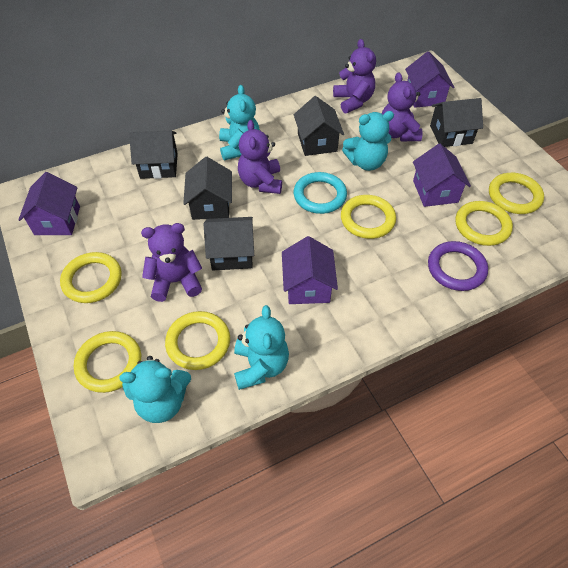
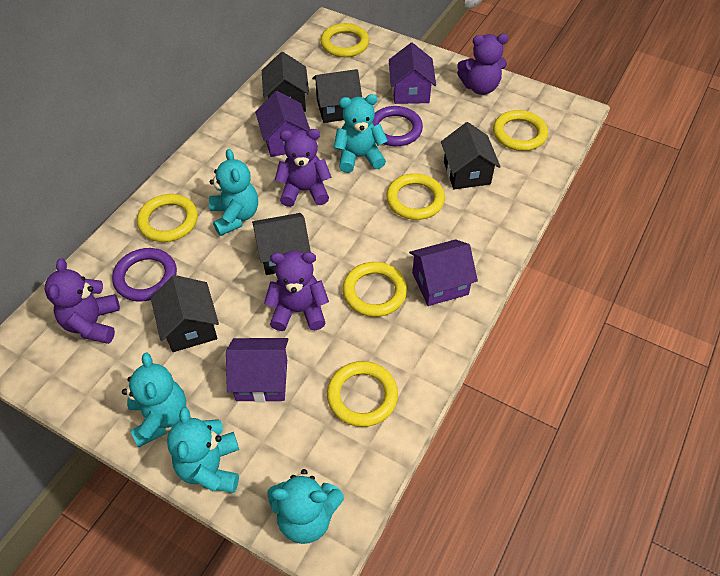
purple ring: 1 -> 2
turquoise ring: 1 -> 0
turquoise teddy bear: 4 -> 5

